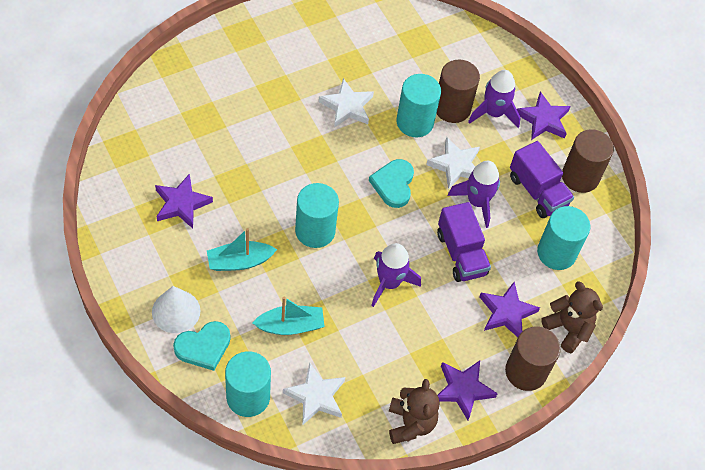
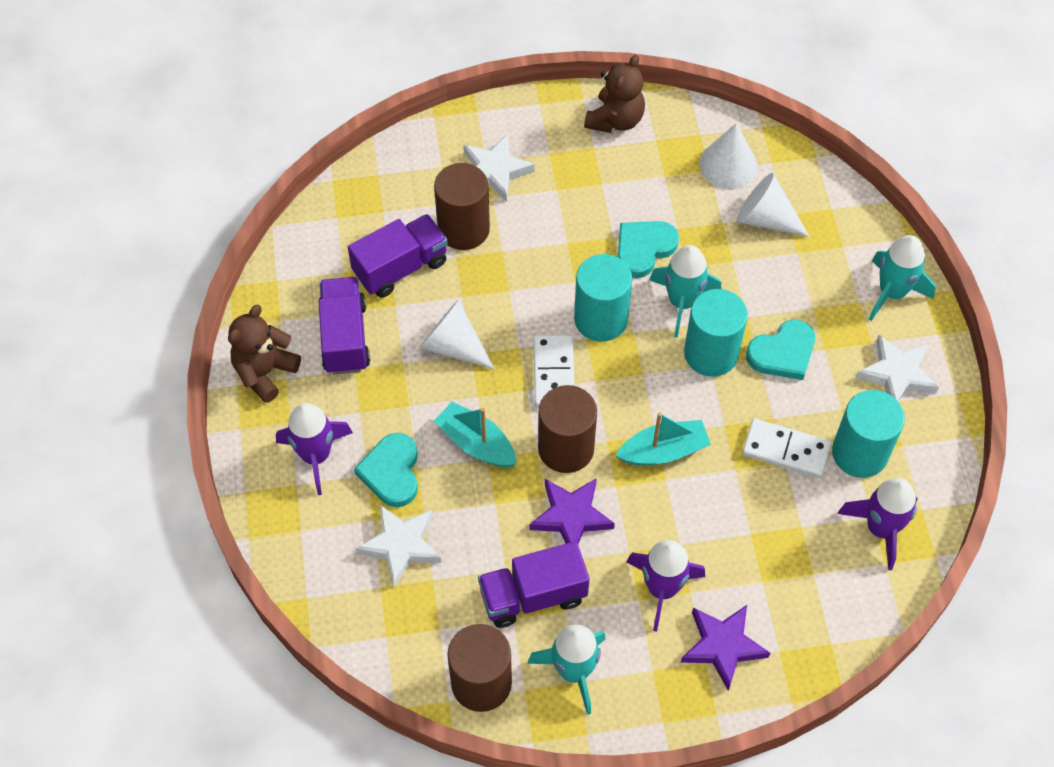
purple star: 4 -> 2
purple truck: 2 -> 3
turquoise cylinder: 4 -> 3
turquoise heart: 2 -> 3
turquoise rocket: 0 -> 3
white cone: 1 -> 3
white domino: 0 -> 2

